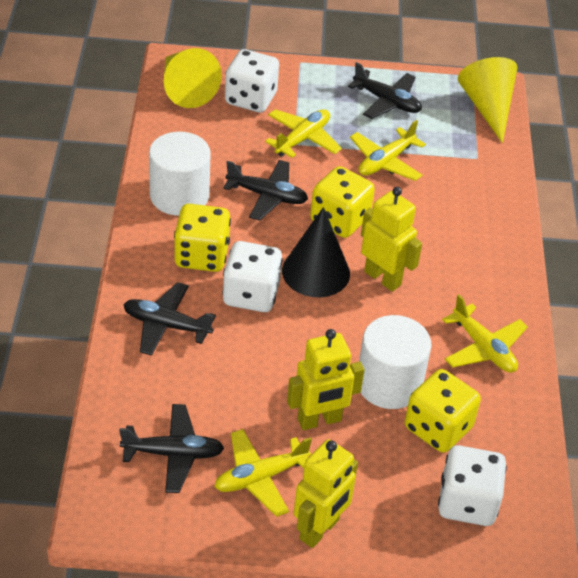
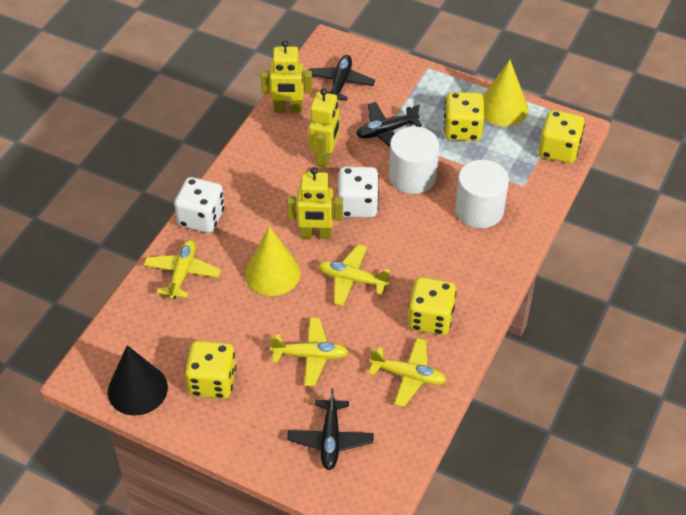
black plane: 4 -> 3
white dice: 3 -> 2
yellow dice: 3 -> 4

